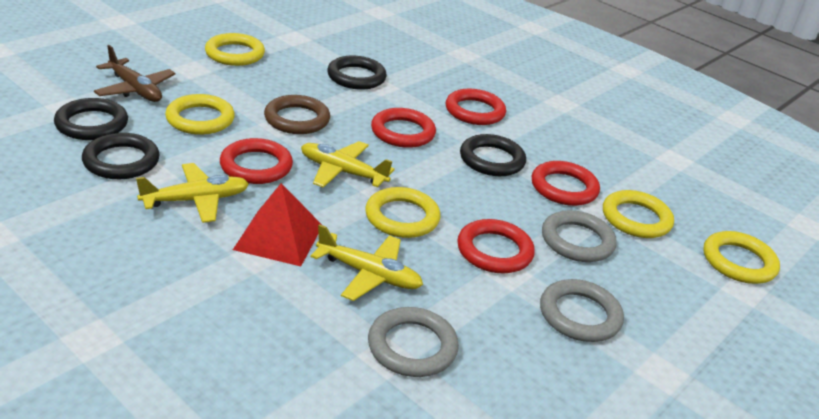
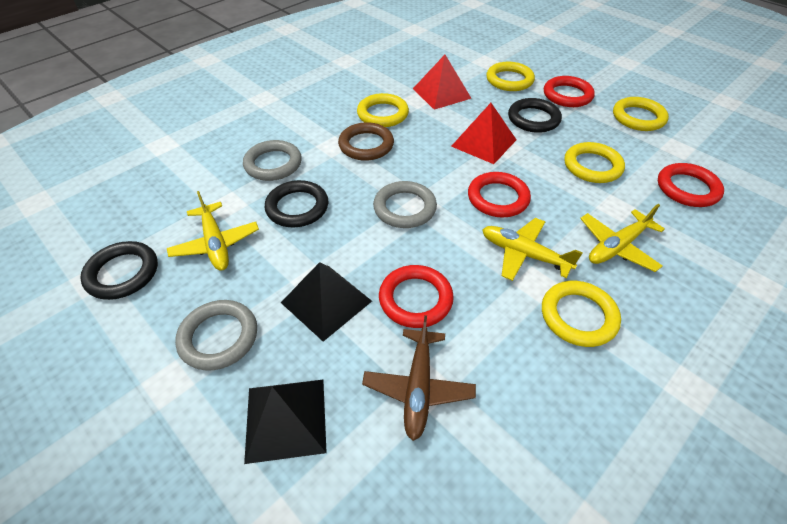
black pyramid: 0 -> 2
black ring: 4 -> 3
red pyramid: 1 -> 2
red ring: 5 -> 4

